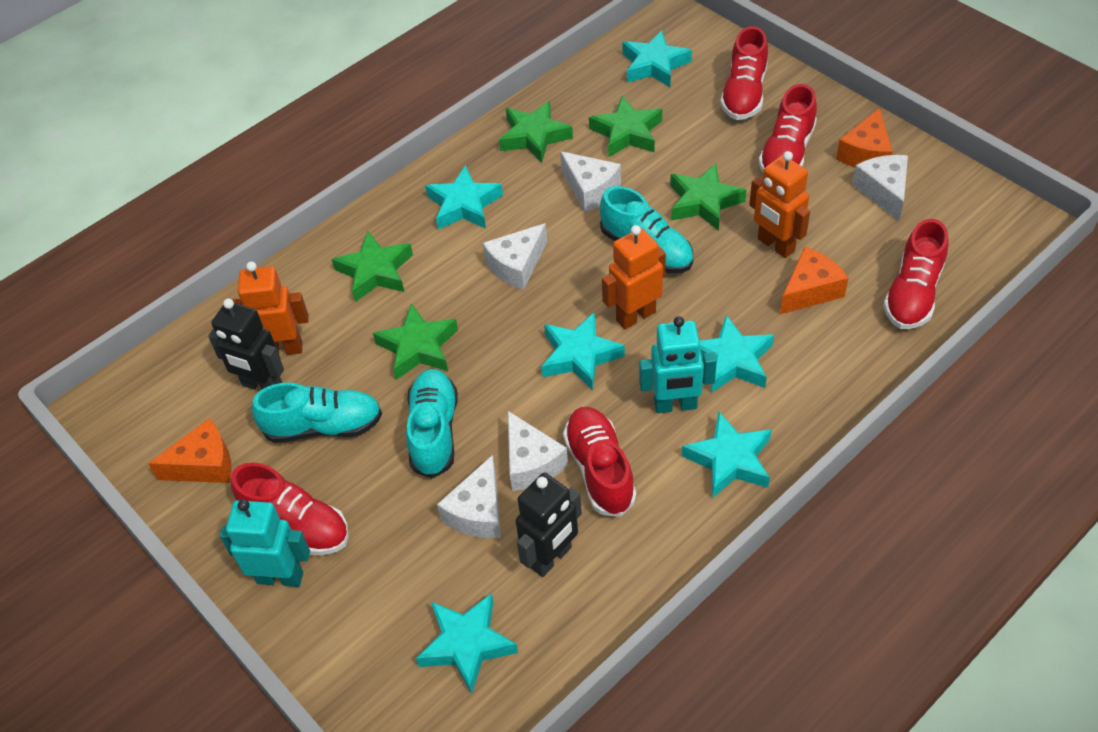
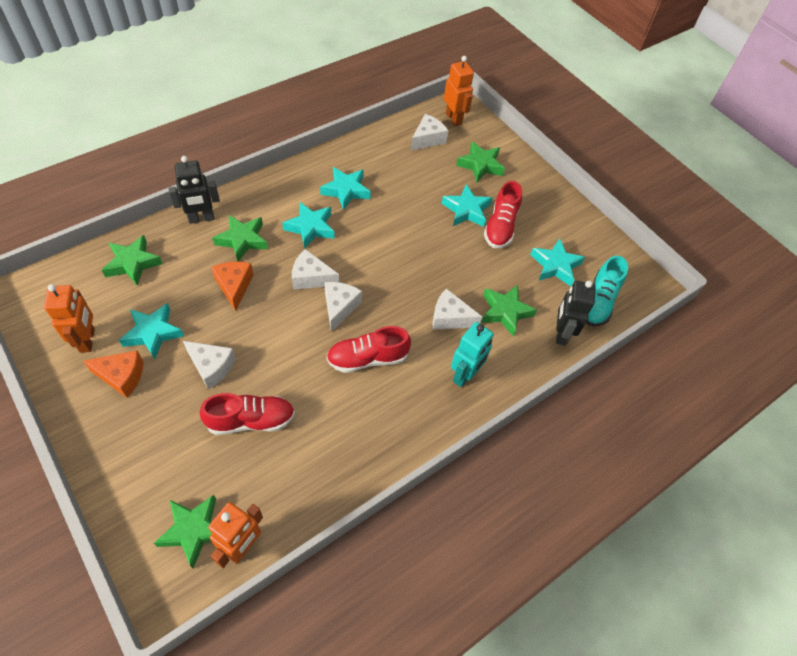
orange cheese: 3 -> 2
red shoe: 5 -> 3
turquoise robot: 2 -> 1
turquoise shoe: 3 -> 1
turquoise star: 6 -> 5

